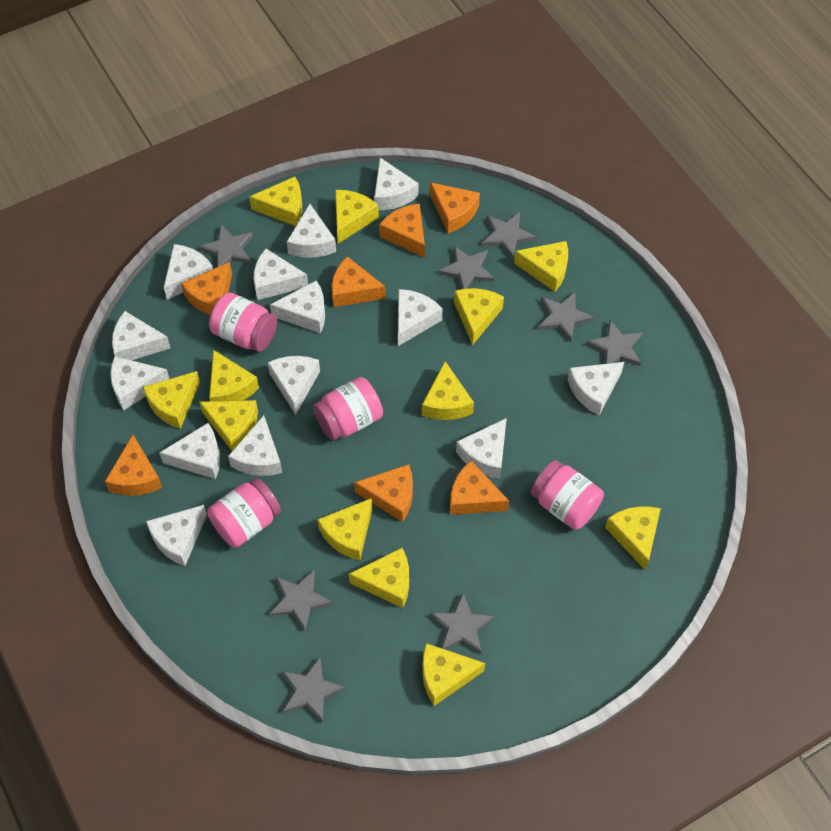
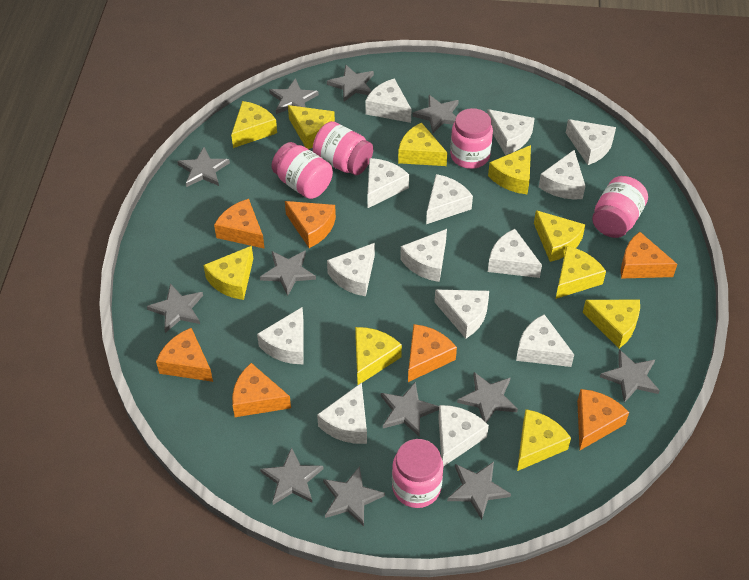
grey star: 8 -> 12
pink jar: 4 -> 5
yellow cheese: 12 -> 10

